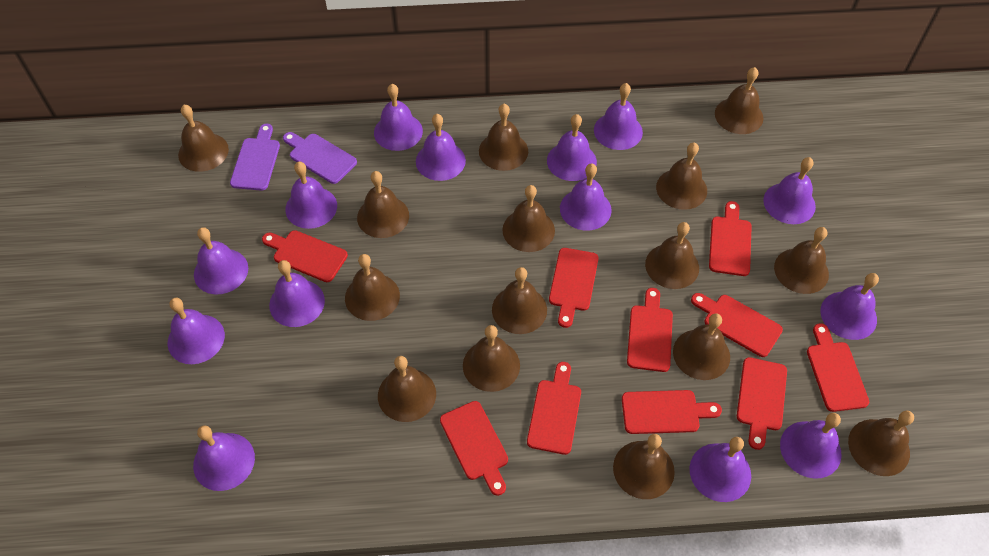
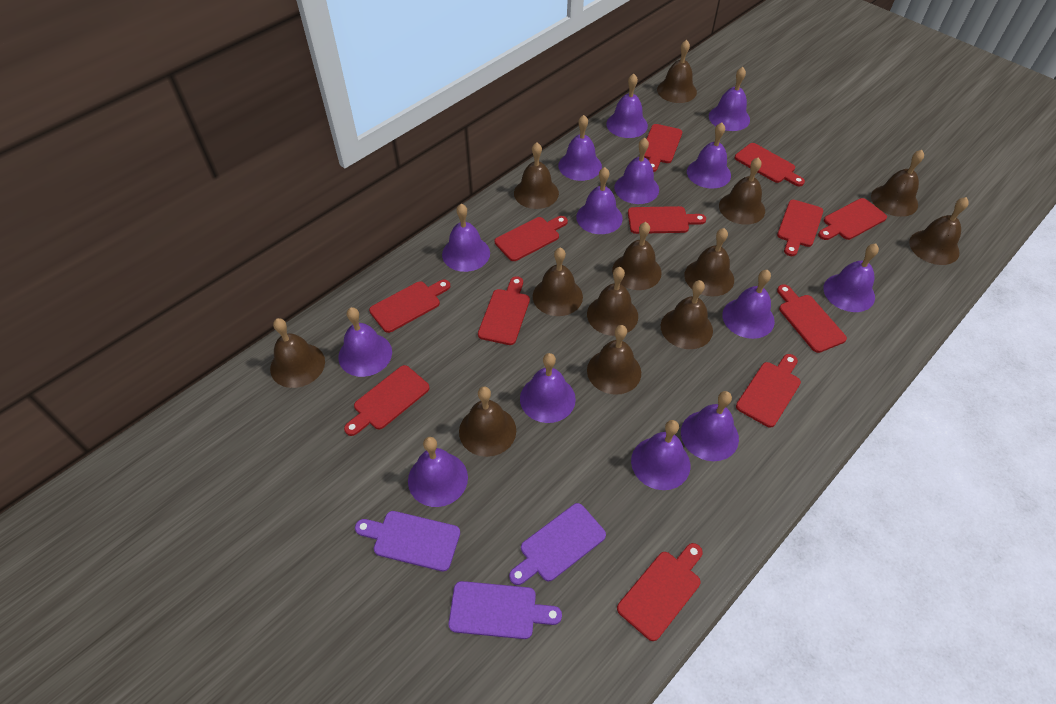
brown bell: 15 -> 13
purple cutting board: 2 -> 3
red cutting board: 10 -> 12

